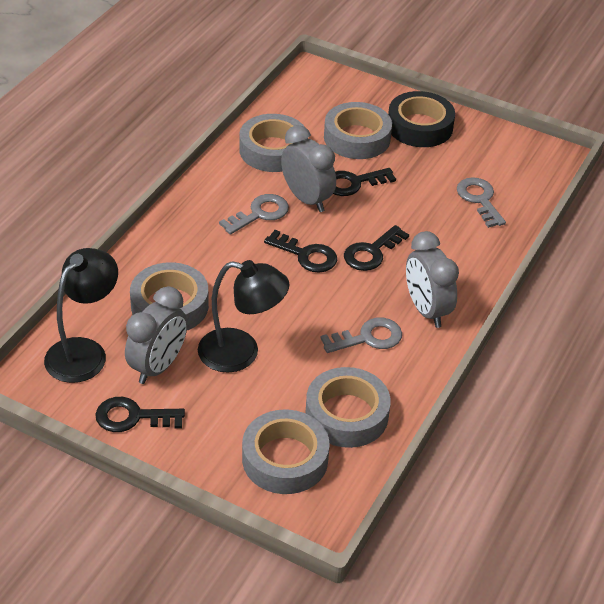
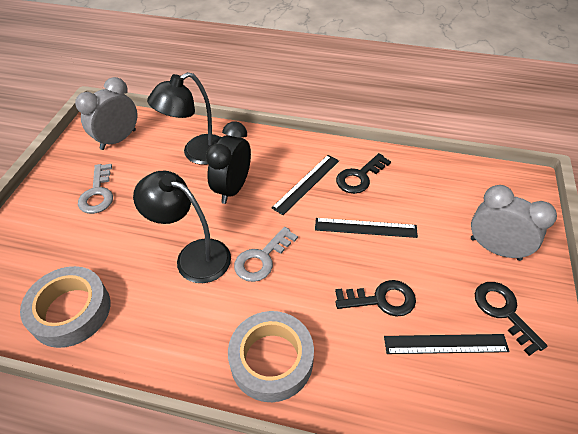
black clock: 0 -> 1
black key: 4 -> 3
black ruler: 0 -> 3
black tape: 1 -> 0
grey clock: 3 -> 2
grey key: 3 -> 2
grey tape: 5 -> 2

